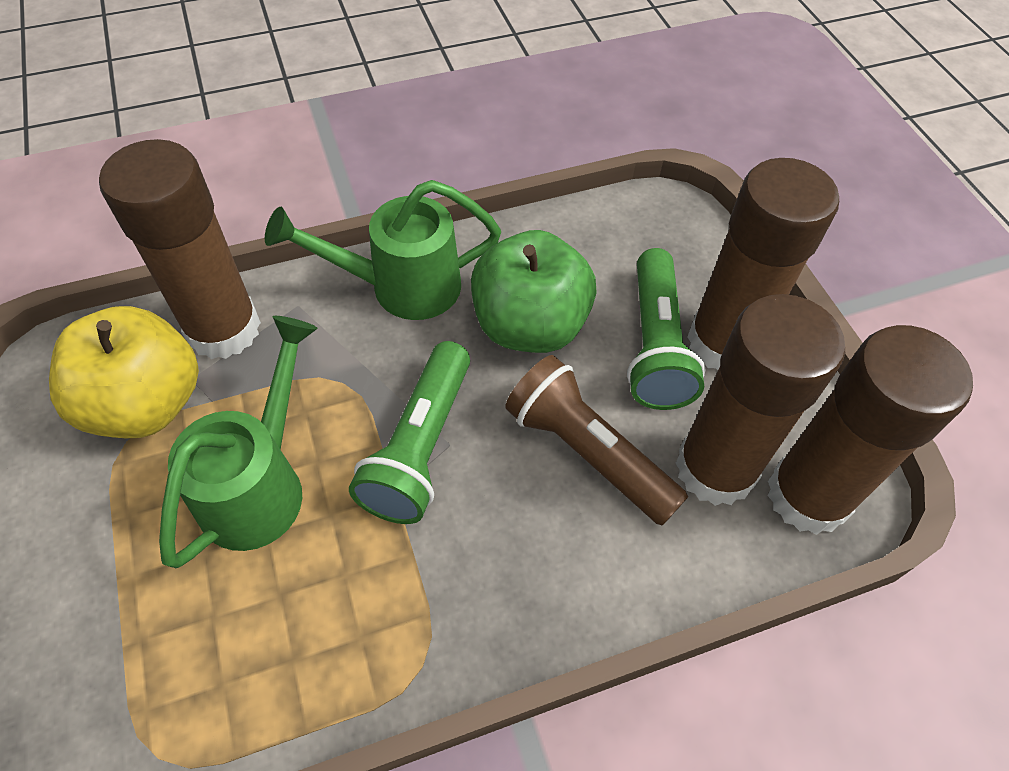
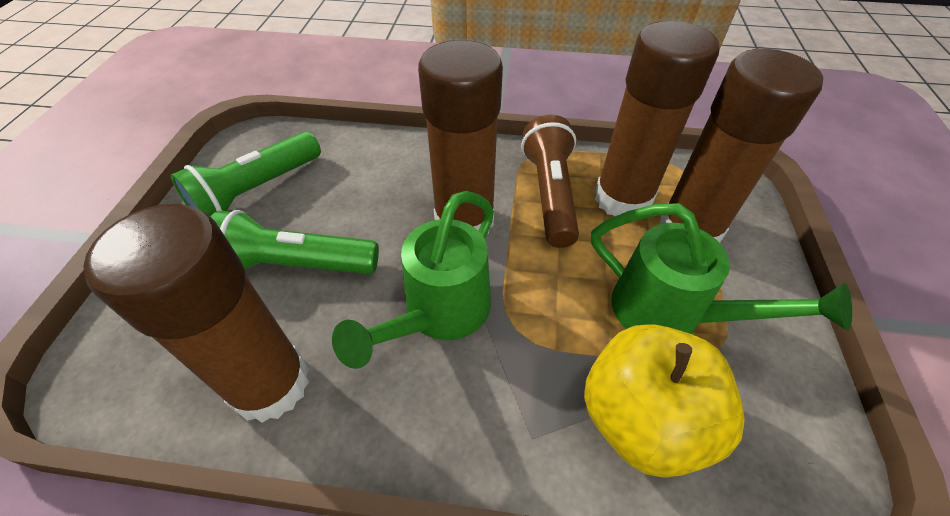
green apple: 1 -> 0

